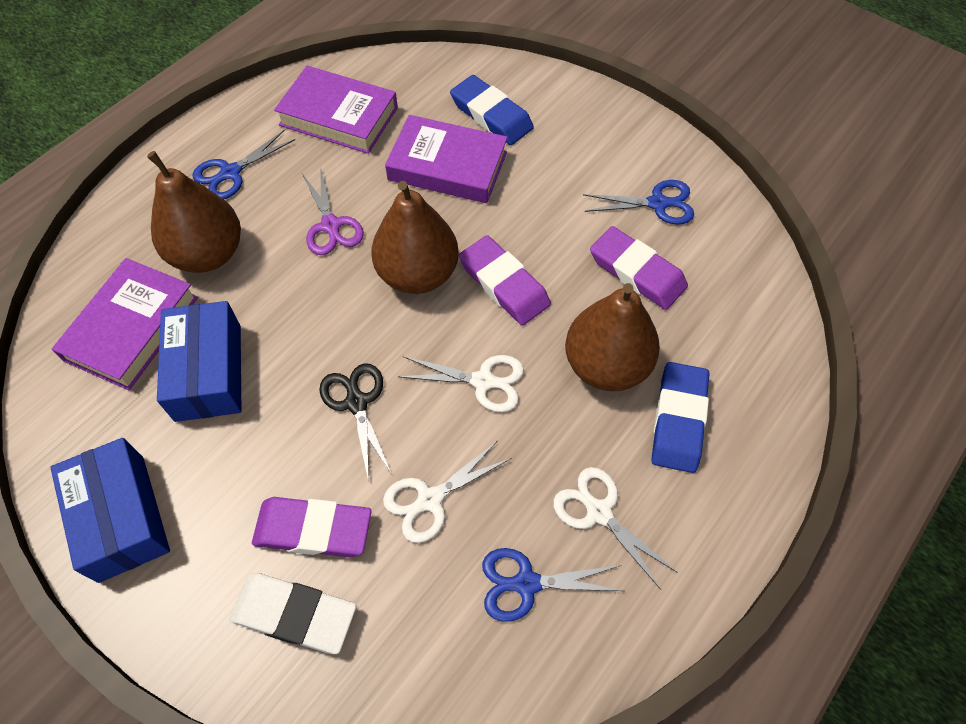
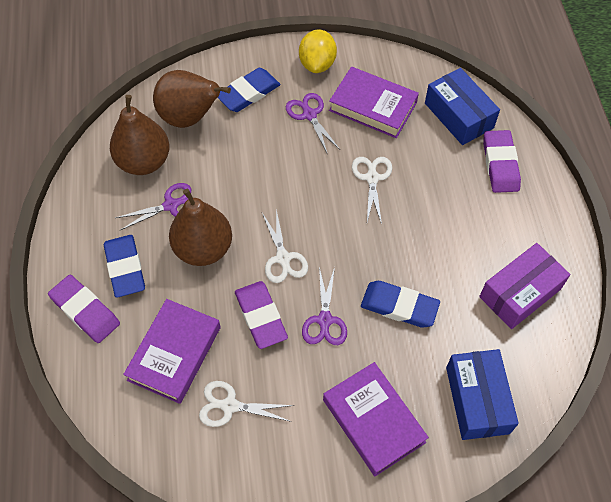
black scissors: 1 -> 0
blue eraser: 2 -> 3
blue scissors: 3 -> 0
purple box: 0 -> 1
purple scissors: 1 -> 3
white eraser: 1 -> 0
yellow lemon: 0 -> 1

